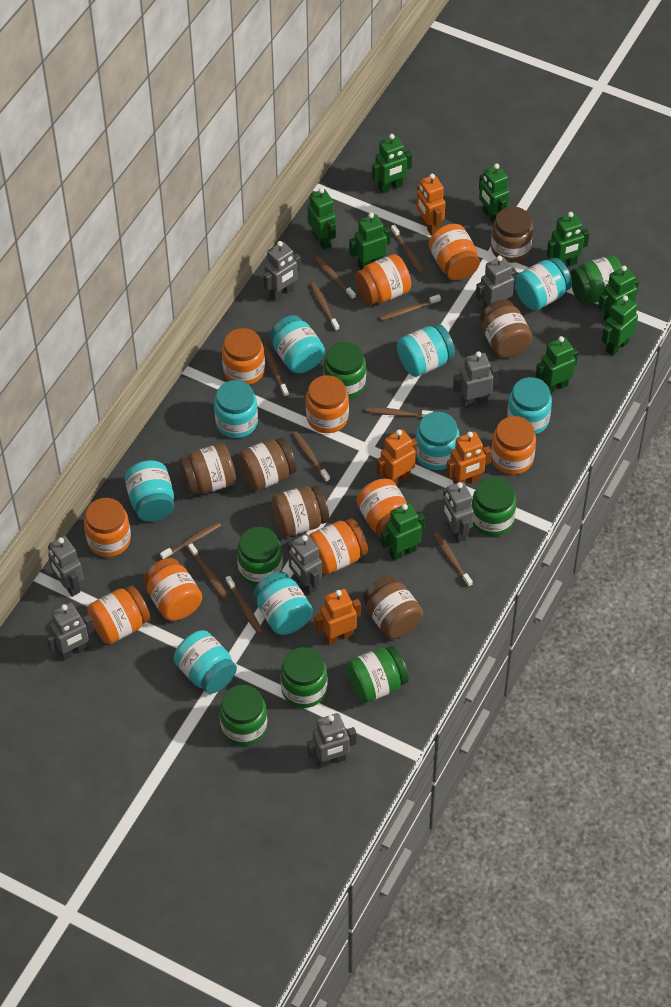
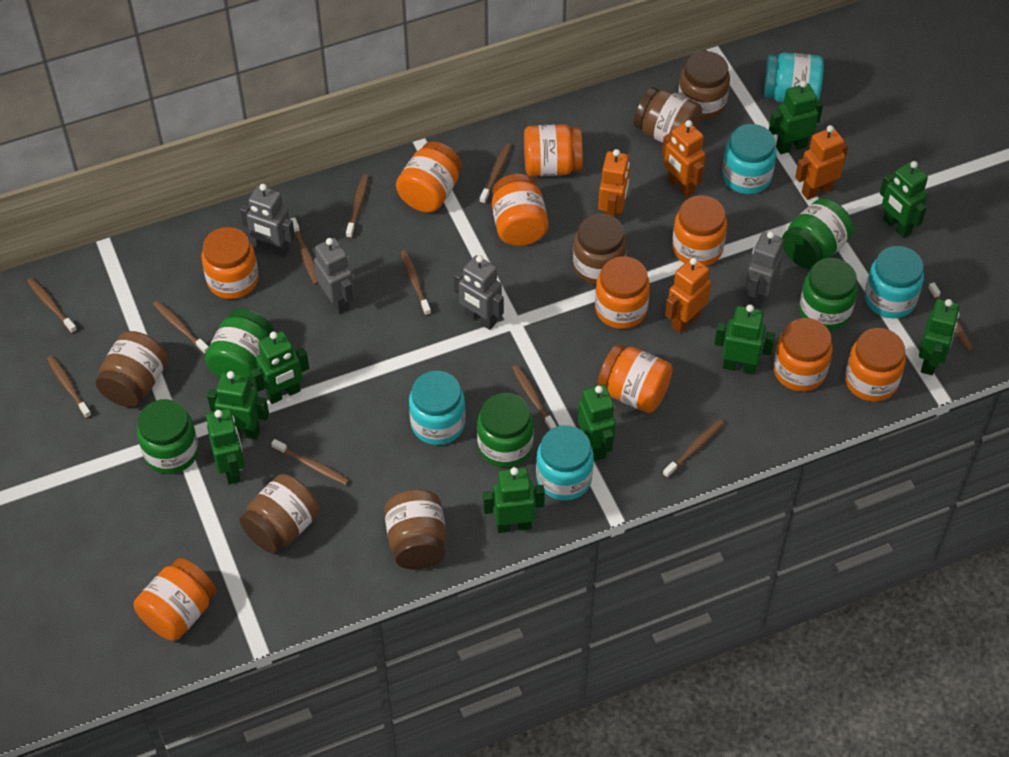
green jar: 7 -> 5
grey robot: 8 -> 4
turquoise jar: 9 -> 5

